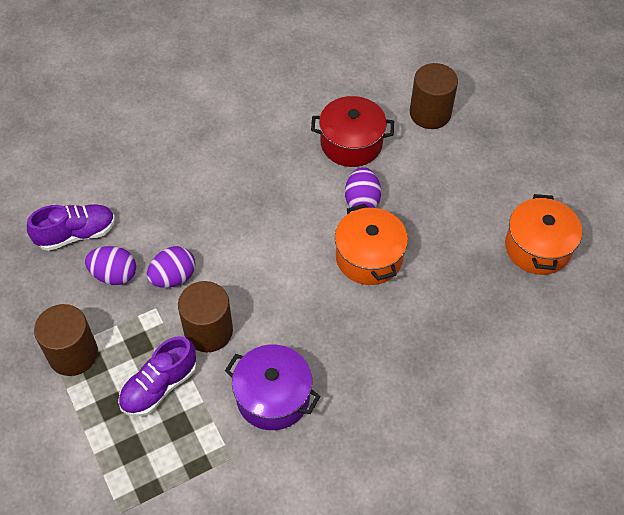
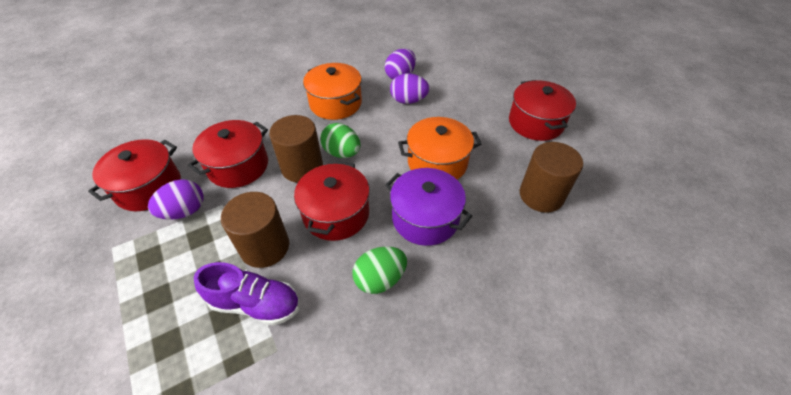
green egg: 0 -> 2
purple shoe: 2 -> 1
red pot: 1 -> 4

